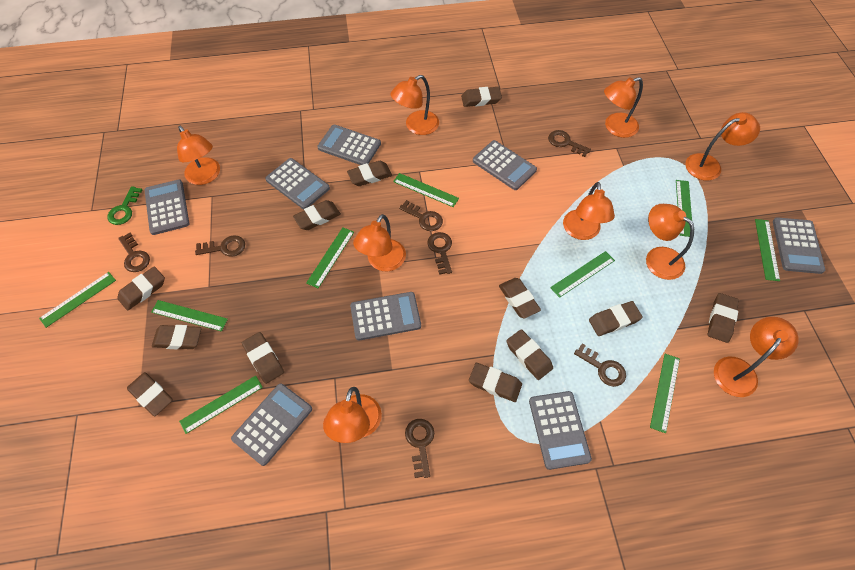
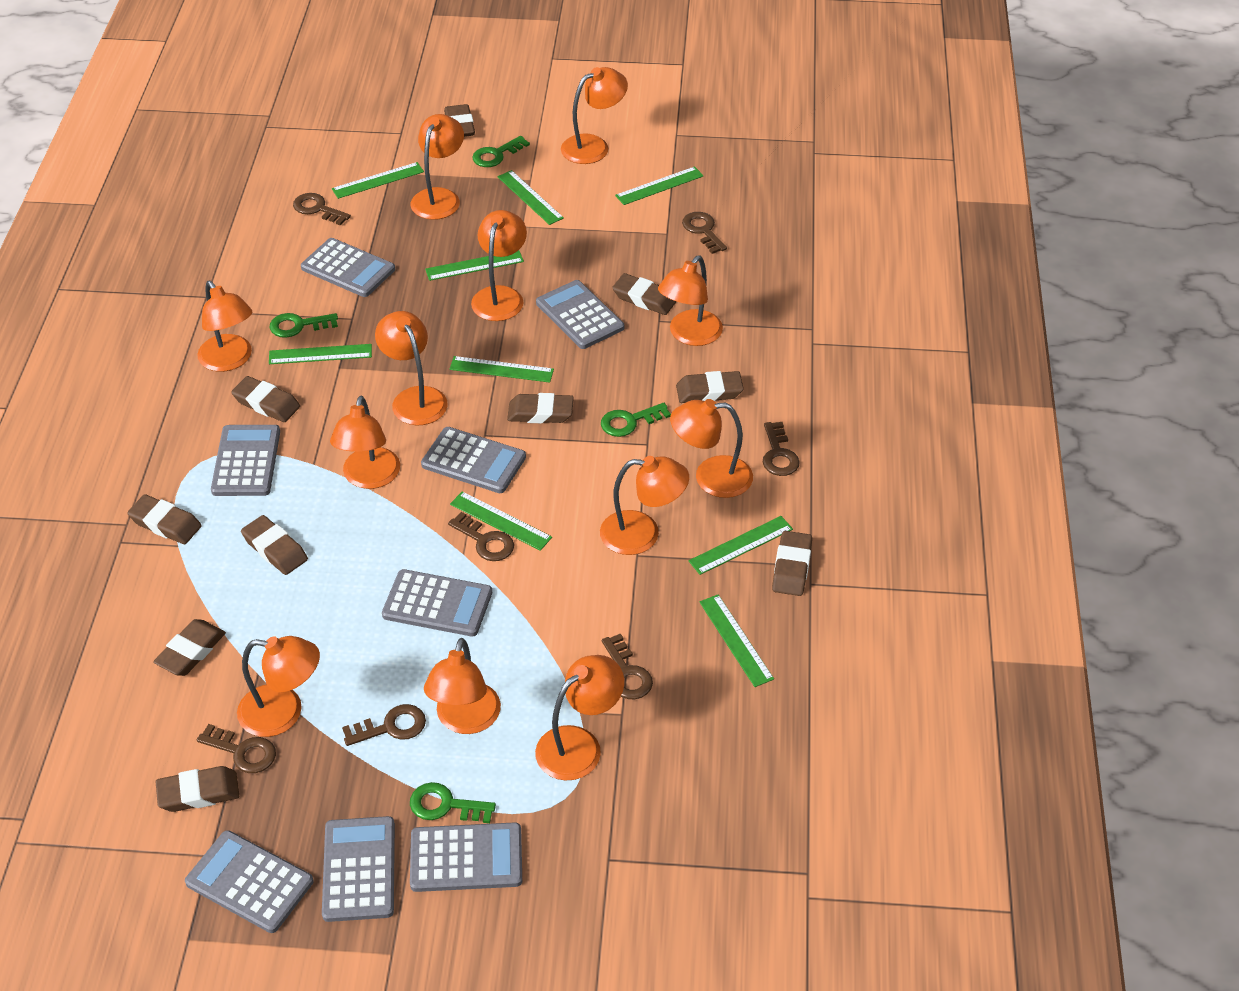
brown eraser: 12 -> 10
green key: 1 -> 4
orange lamp: 9 -> 12

